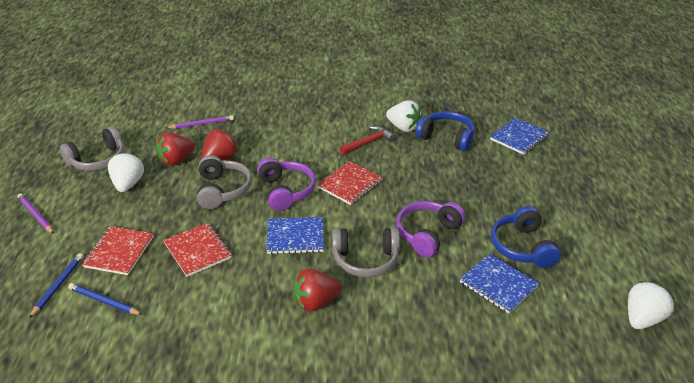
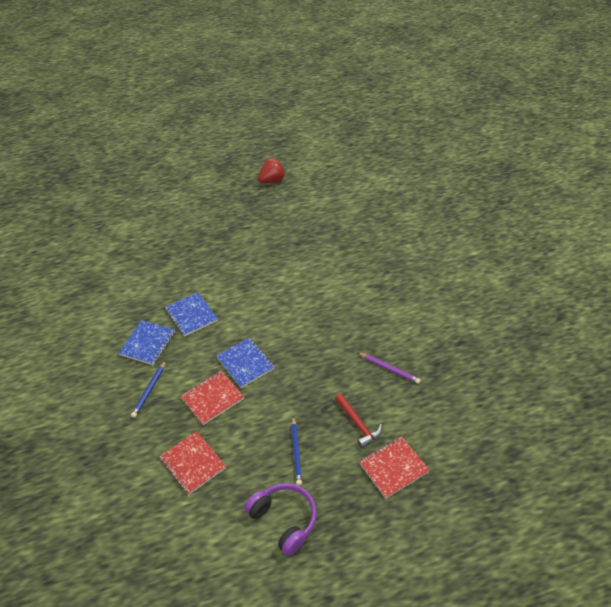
blue headphones: 2 -> 0
grey headphones: 3 -> 0
purple headphones: 2 -> 1
purple pencil: 2 -> 1
red strawberry: 3 -> 1
white strawberry: 3 -> 0

